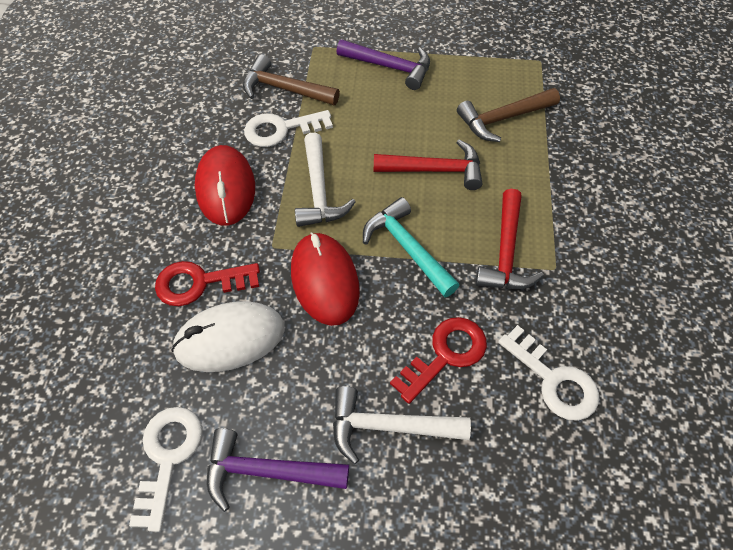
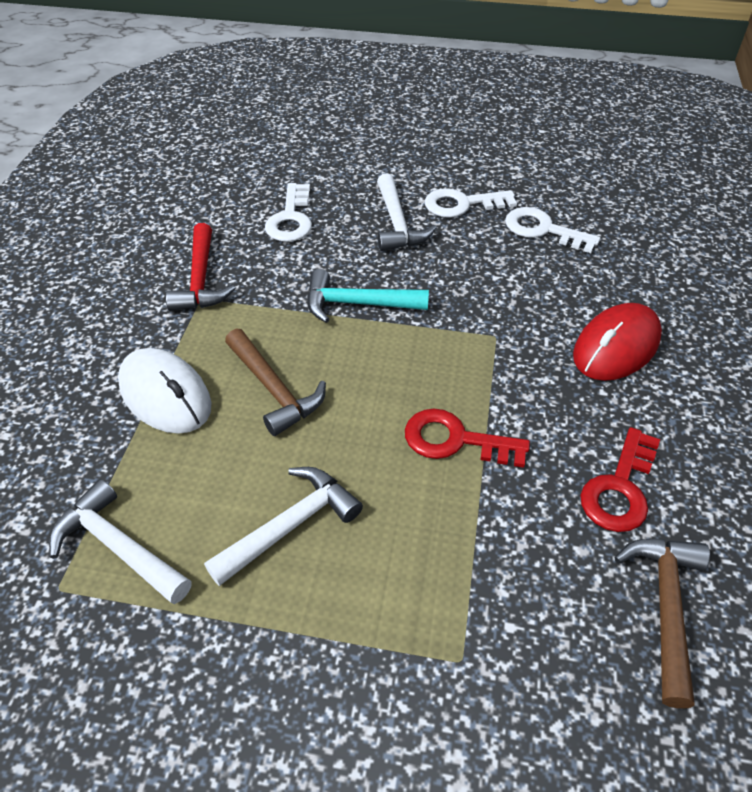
purple hammer: 2 -> 0
red hammer: 2 -> 1
red mouse: 2 -> 1
white hammer: 2 -> 3

